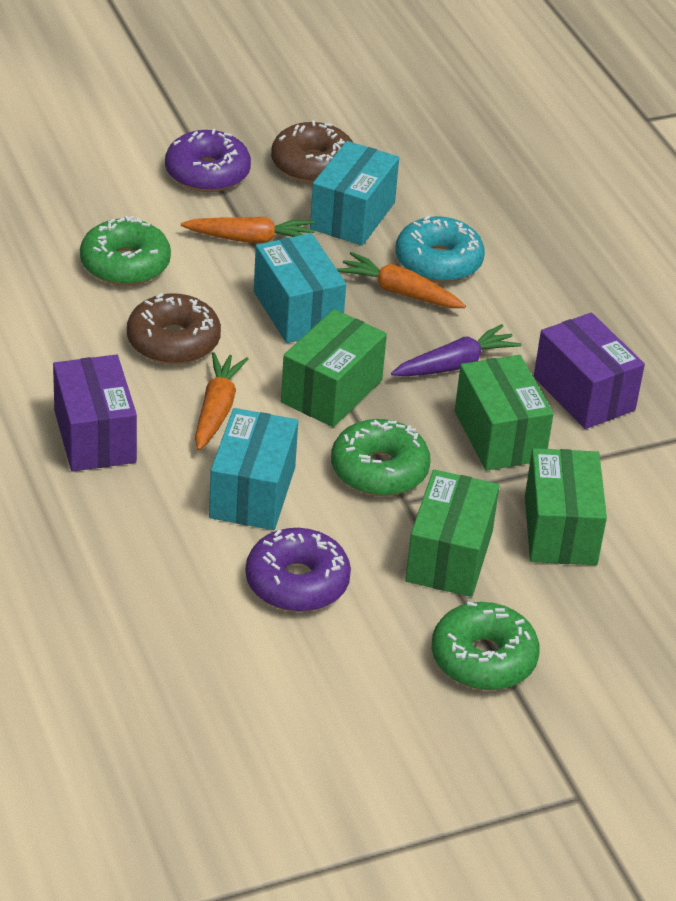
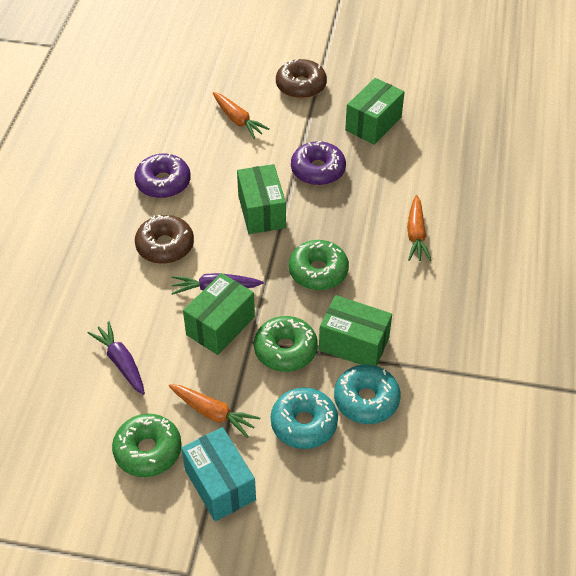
purple box: 2 -> 0
purple carrot: 1 -> 2
turquoise box: 3 -> 1
turquoise donut: 1 -> 2

